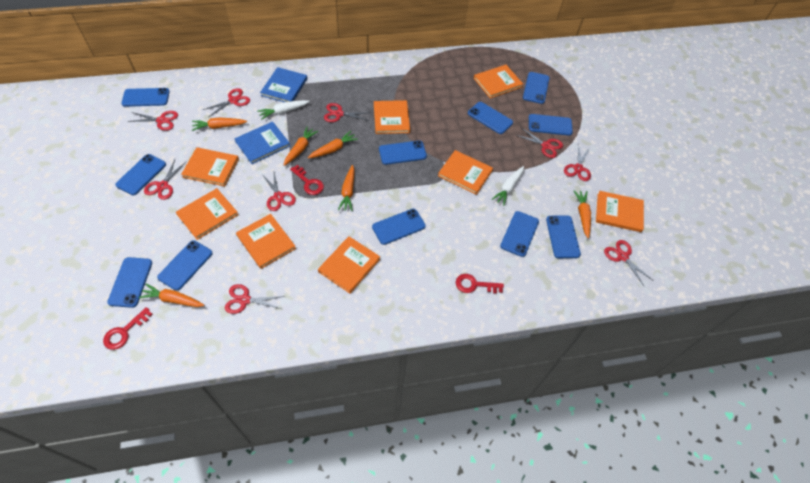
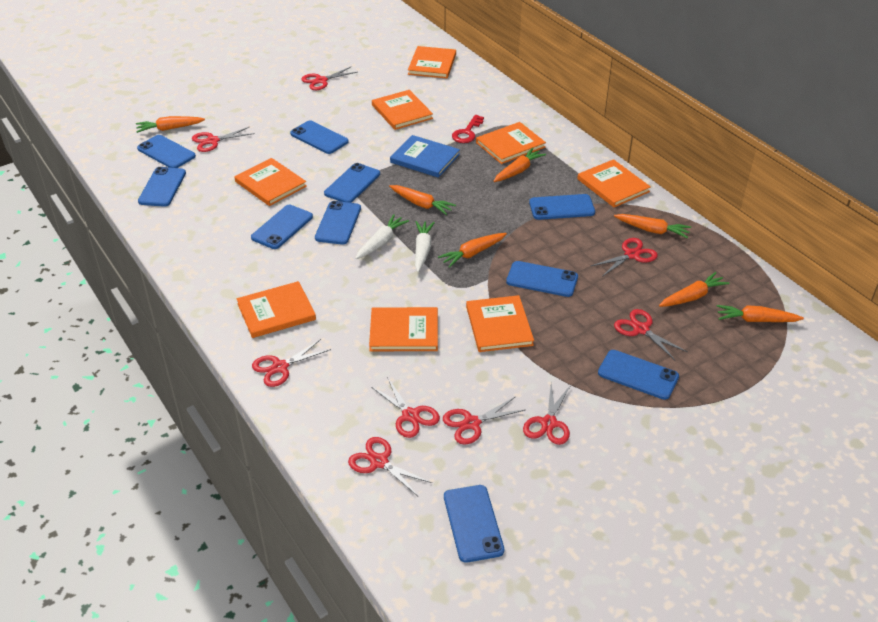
blue book: 2 -> 1
blue phone: 11 -> 10
orange carrot: 6 -> 7
red key: 3 -> 1

